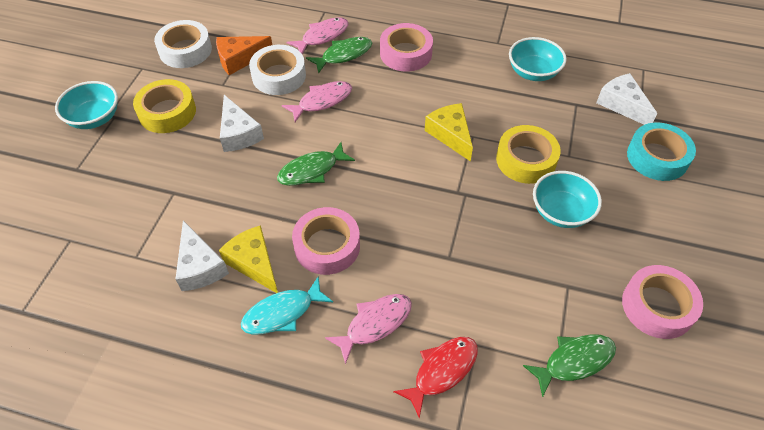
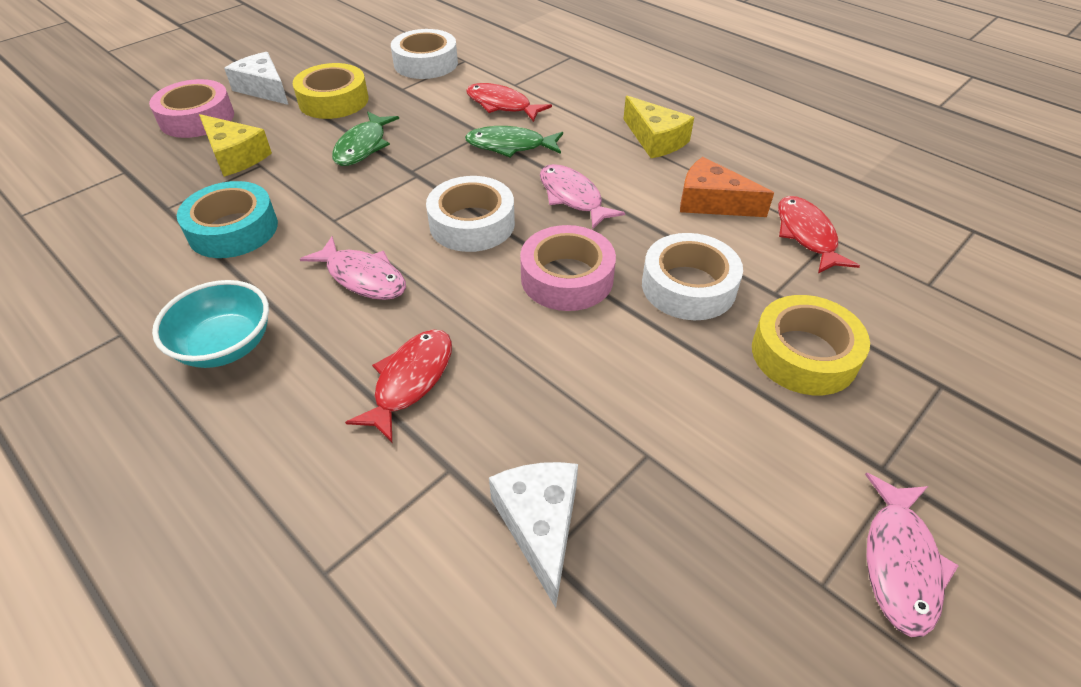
green fish: 3 -> 2
pink tape: 3 -> 2
red fish: 1 -> 3
turquoise bowl: 3 -> 1
turquoise fish: 1 -> 0
white cheese: 3 -> 2
white tape: 2 -> 3

